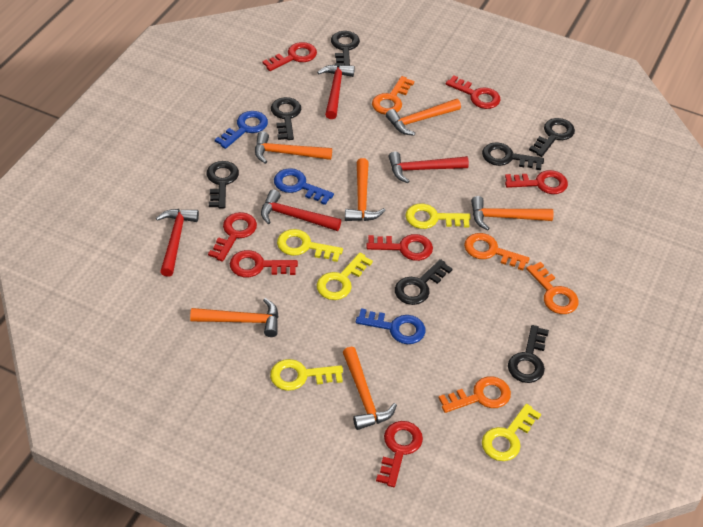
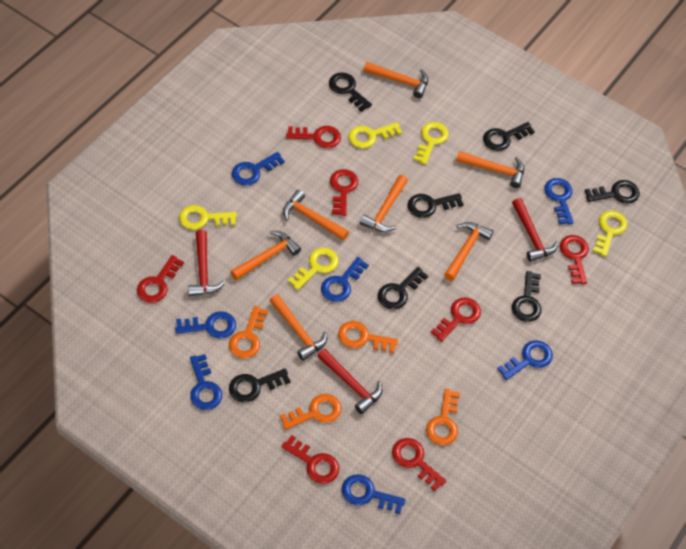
blue key: 3 -> 7
orange hammer: 6 -> 7
red hammer: 4 -> 3

